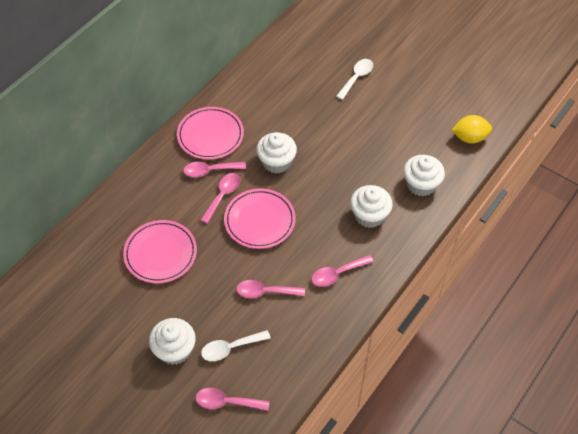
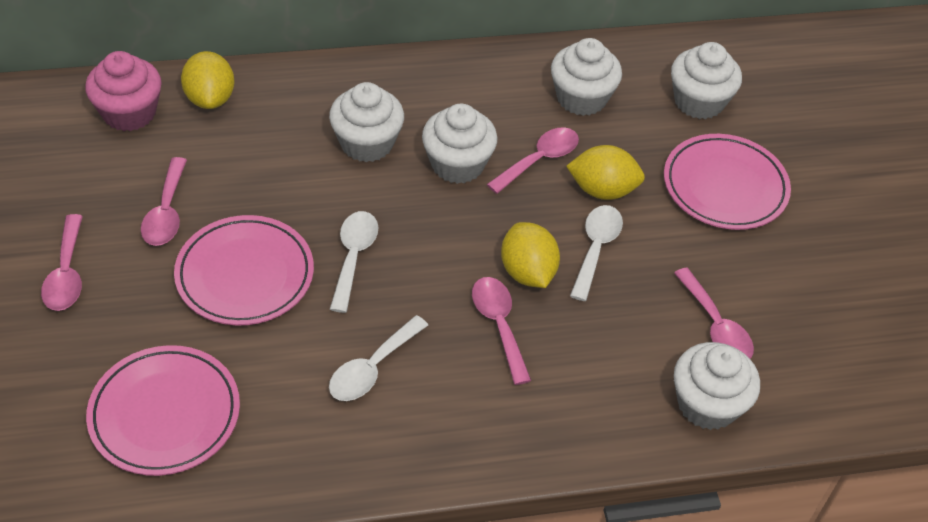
pink cupcake: 0 -> 1
white cupcake: 4 -> 5
white spoon: 2 -> 3
yellow lemon: 1 -> 3

